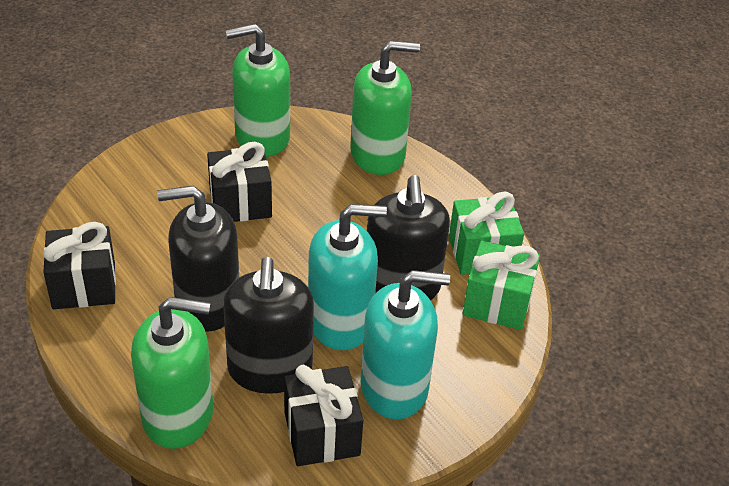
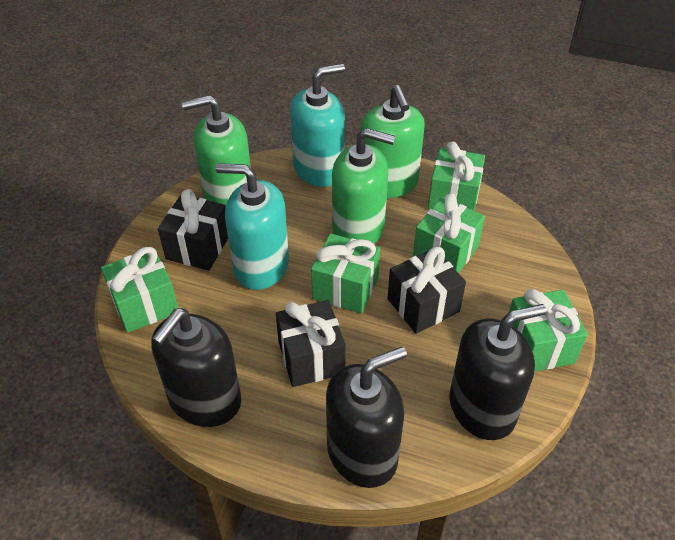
green gift: 2 -> 5

